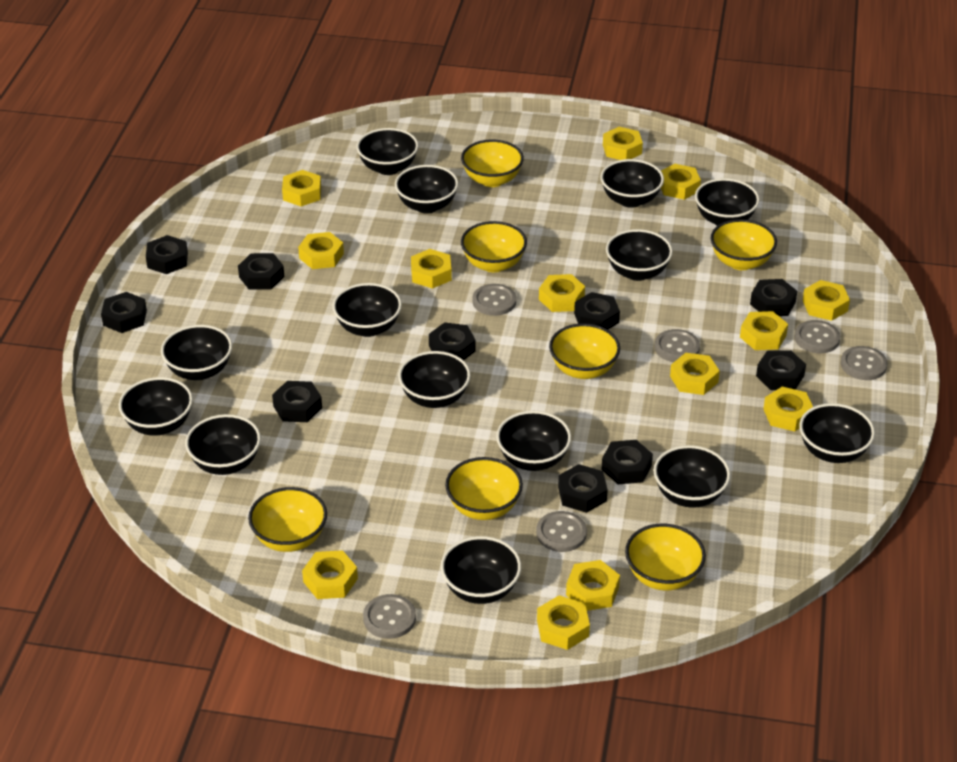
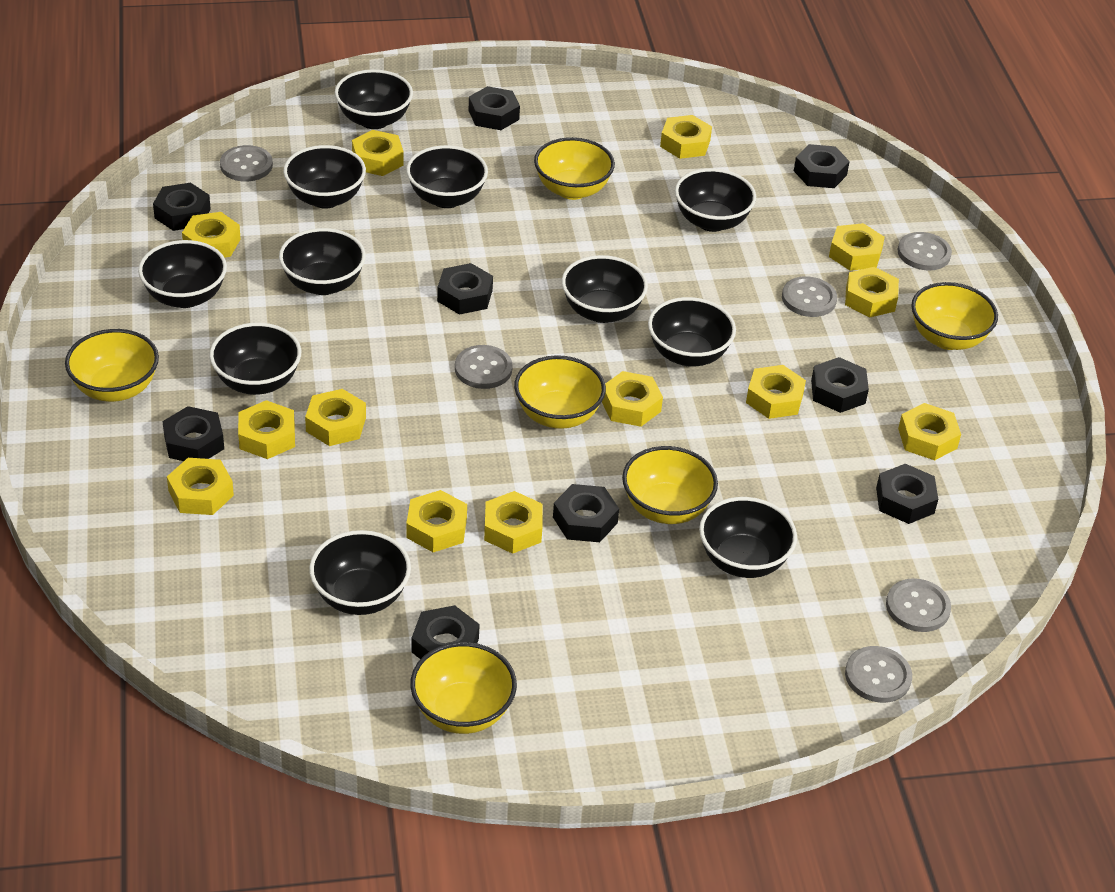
black bowl: 14 -> 11
black nut: 10 -> 9
yellow bowl: 7 -> 6

